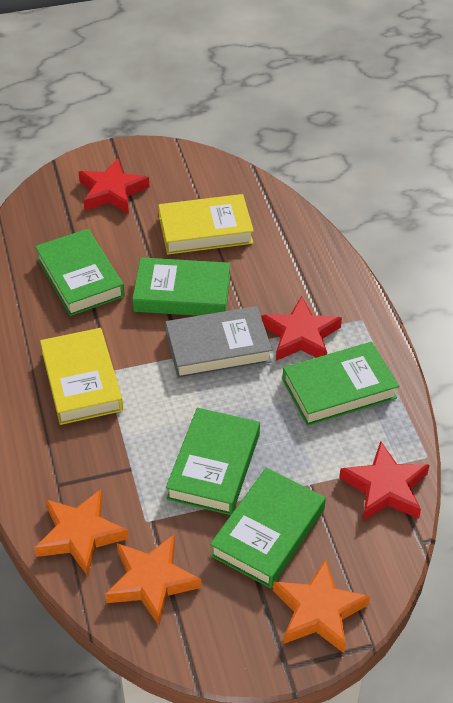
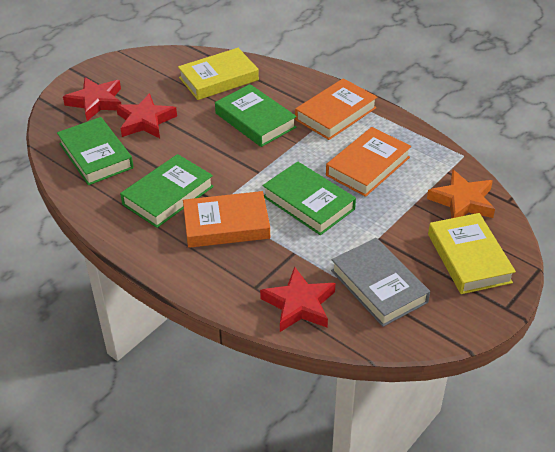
green book: 5 -> 4
orange book: 0 -> 3
orange star: 3 -> 1

